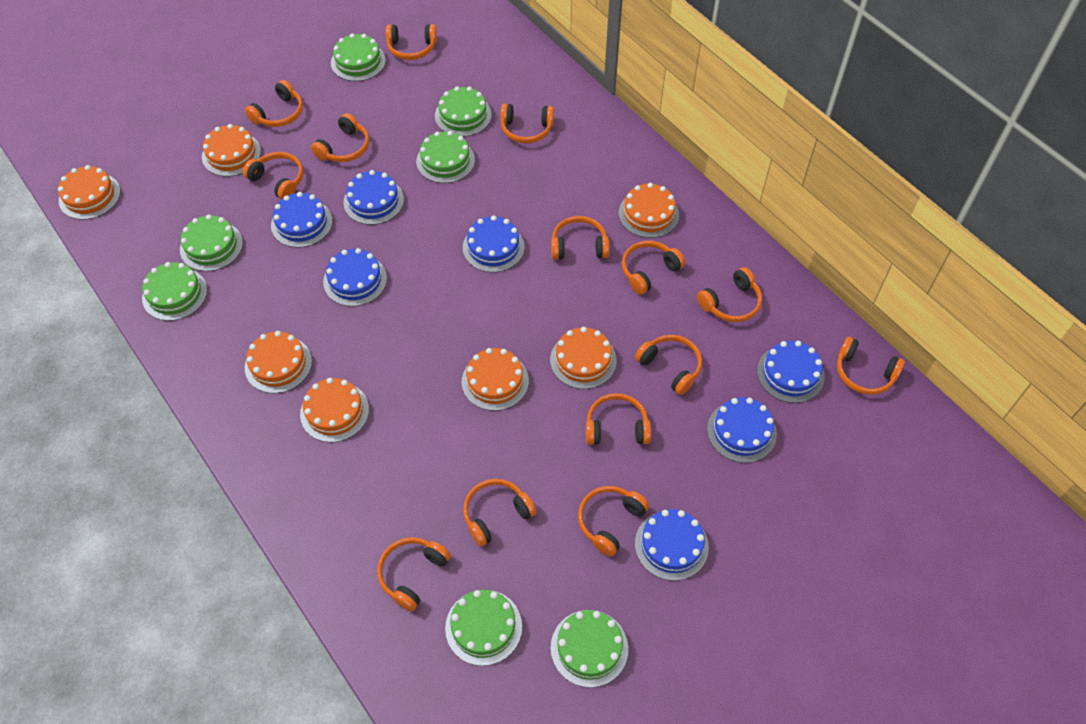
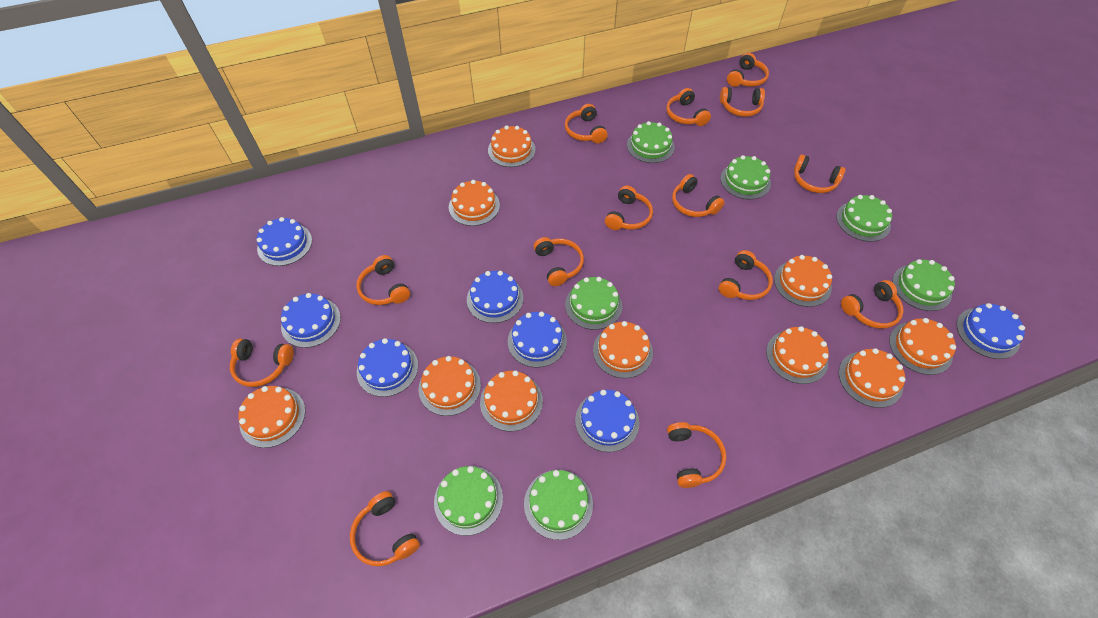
orange cake: 7 -> 10

